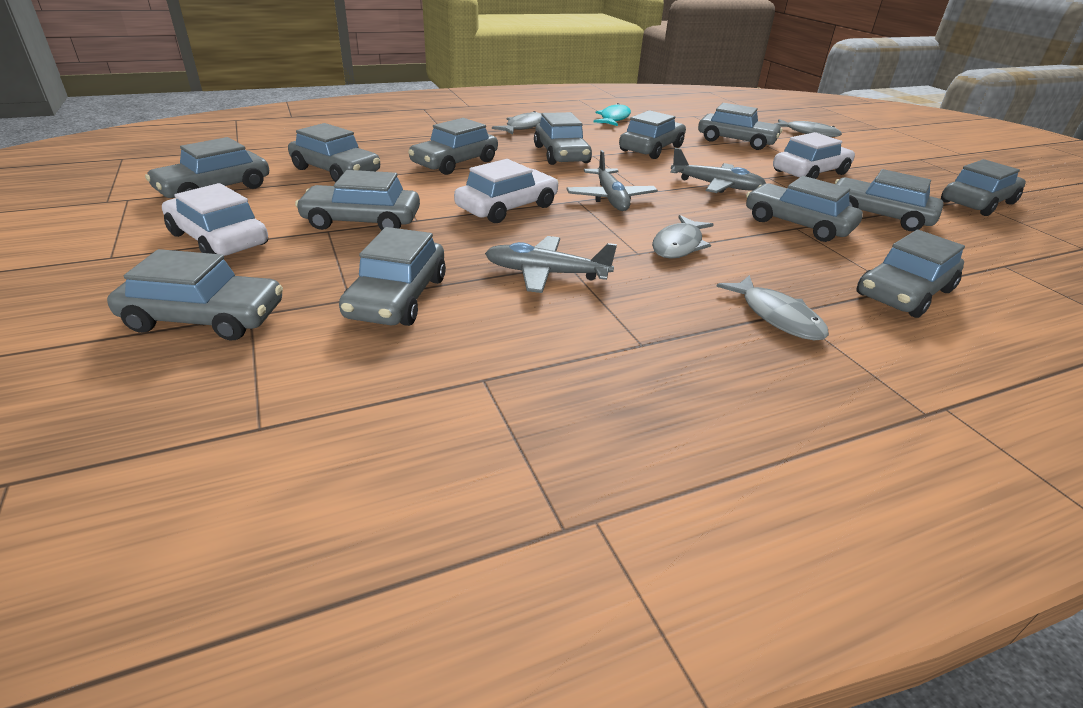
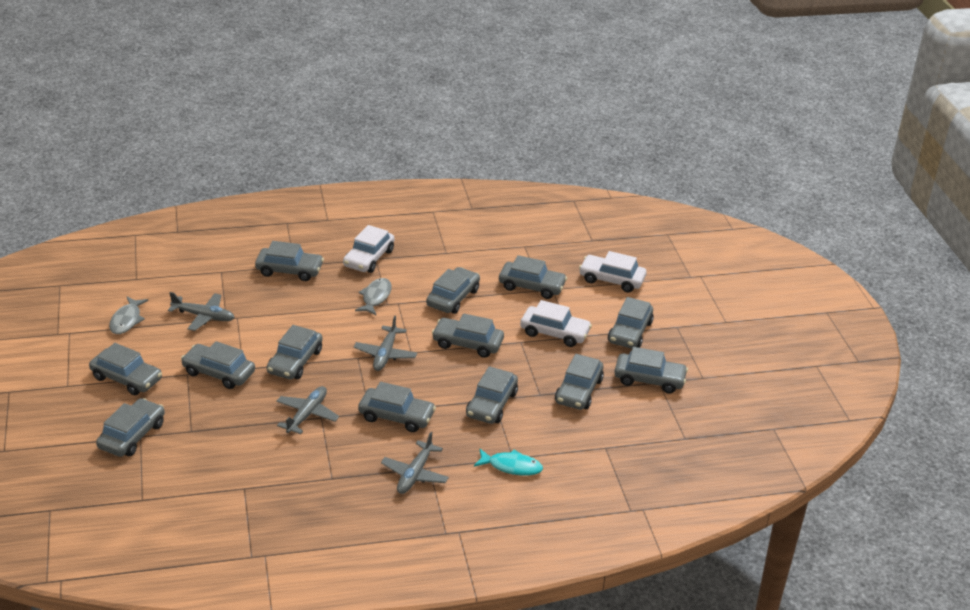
grey fish: 4 -> 2
grey plane: 3 -> 4

